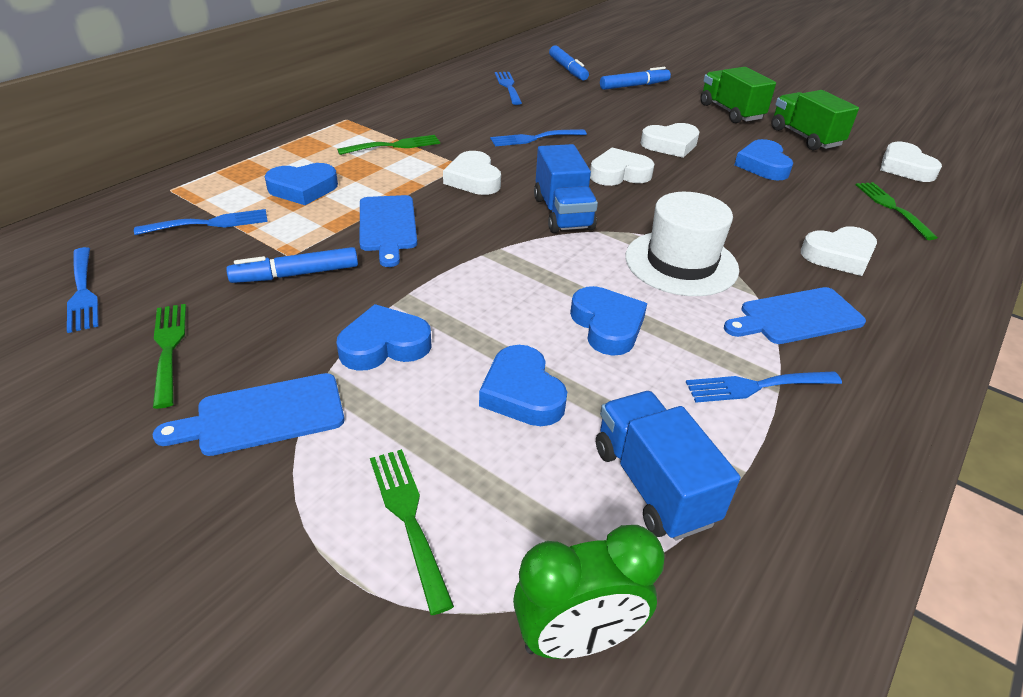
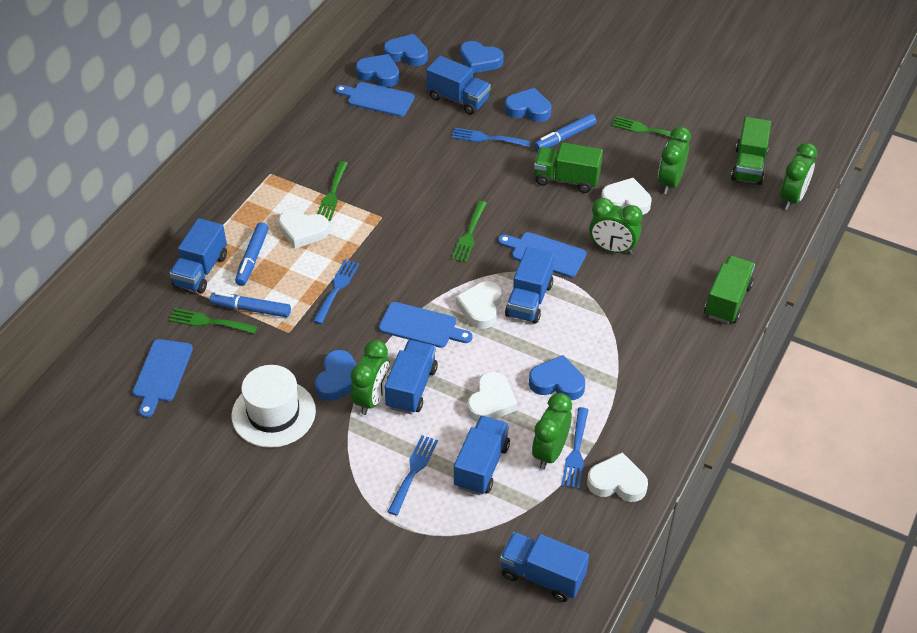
blue cutting board: 3 -> 4
blue fork: 5 -> 4
blue heart: 5 -> 6
blue truck: 2 -> 6
green clock: 1 -> 5
green truck: 2 -> 3

